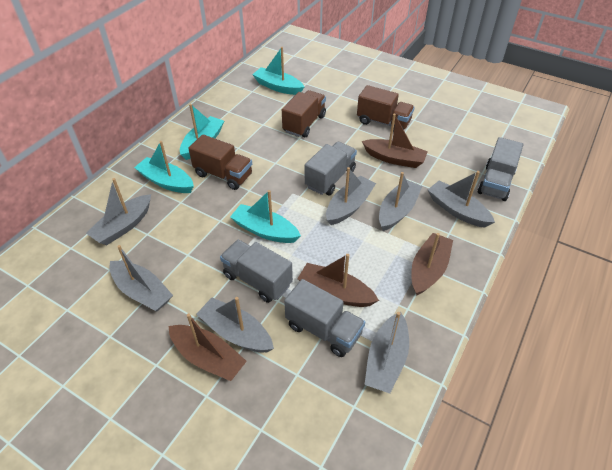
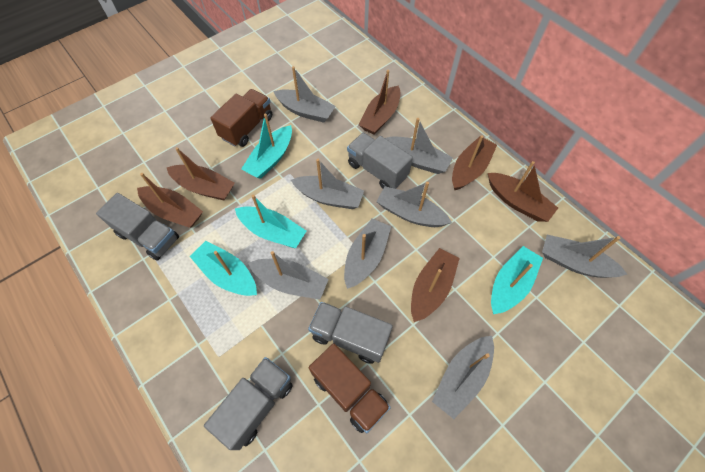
brown boat: 4 -> 6
brown truck: 3 -> 2
grey boat: 7 -> 8

